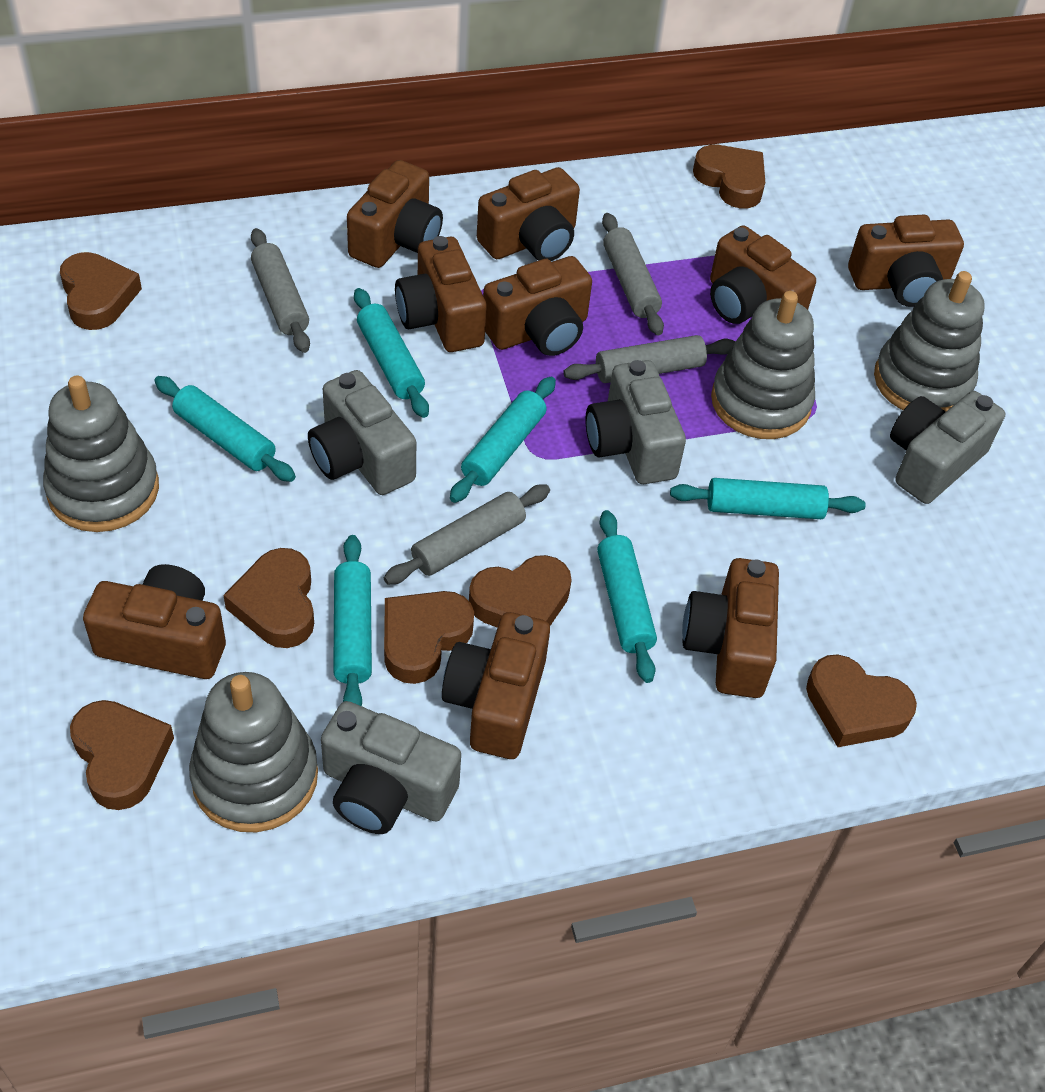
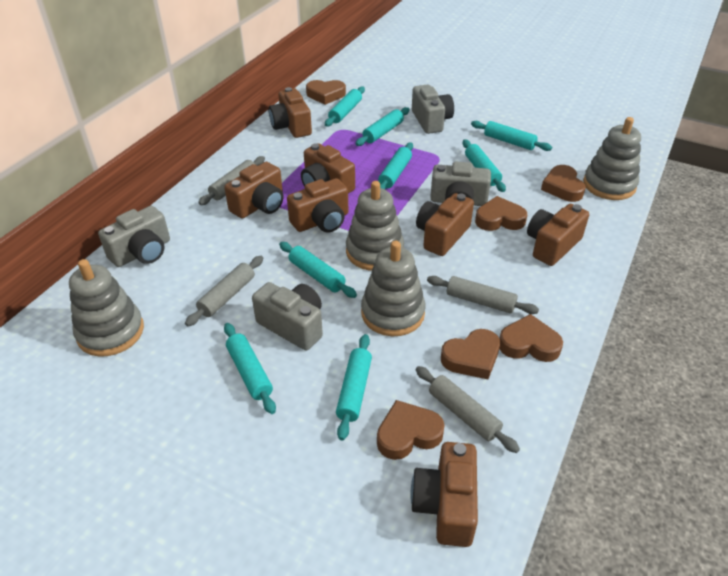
brown camera: 9 -> 7
brown heart: 7 -> 6
turquoise rolling pin: 6 -> 8

